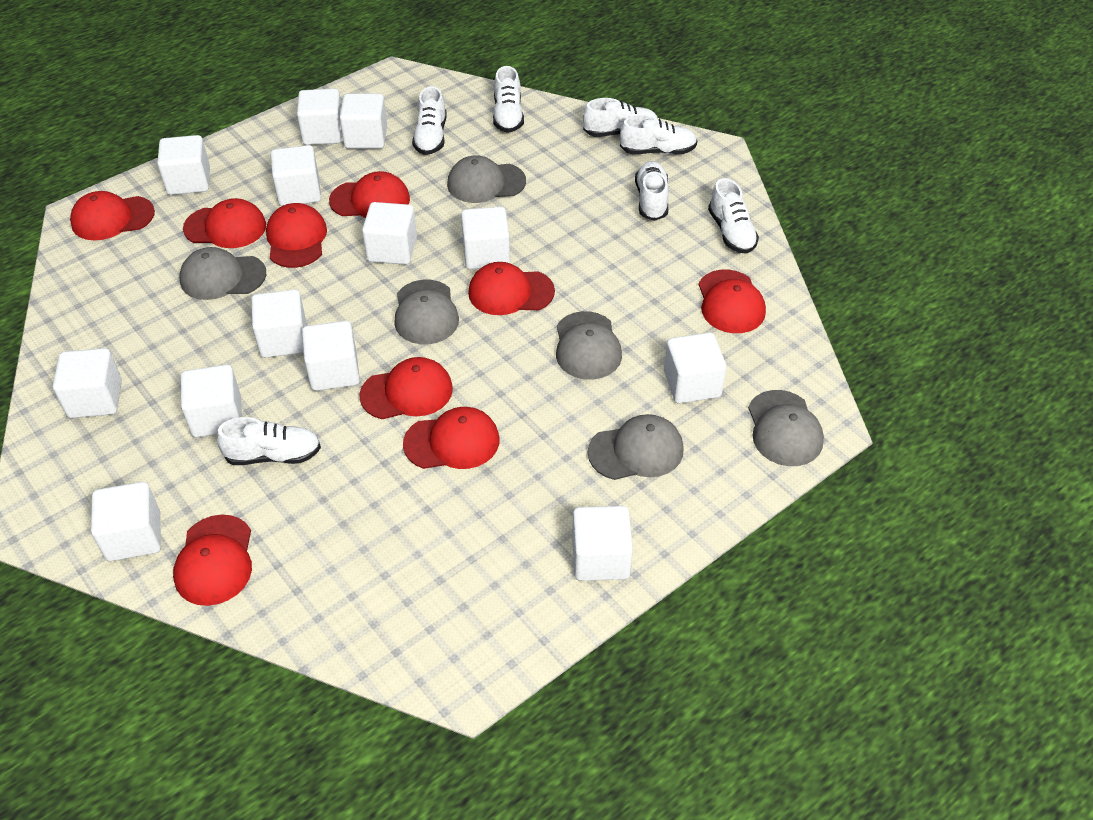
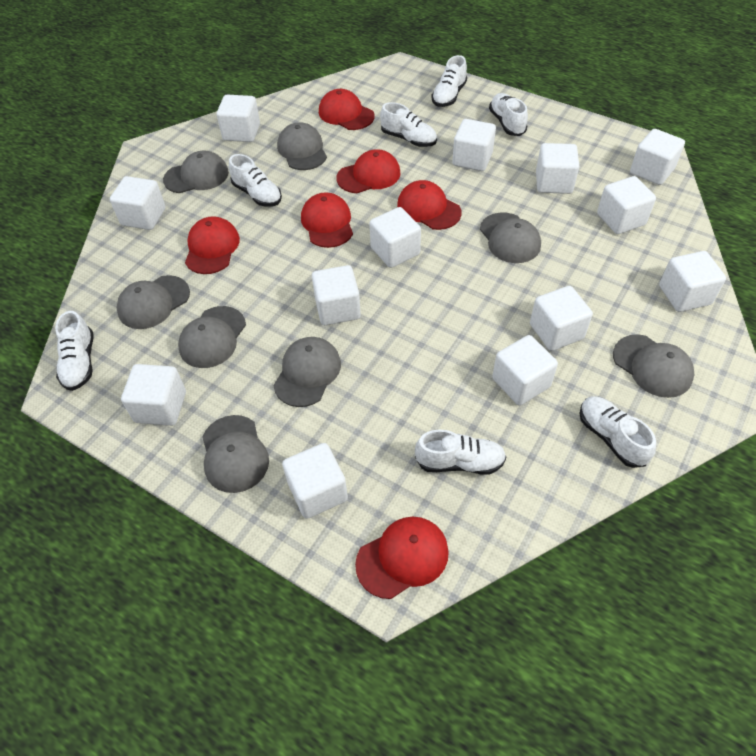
grey cap: 6 -> 8
red cap: 9 -> 6

